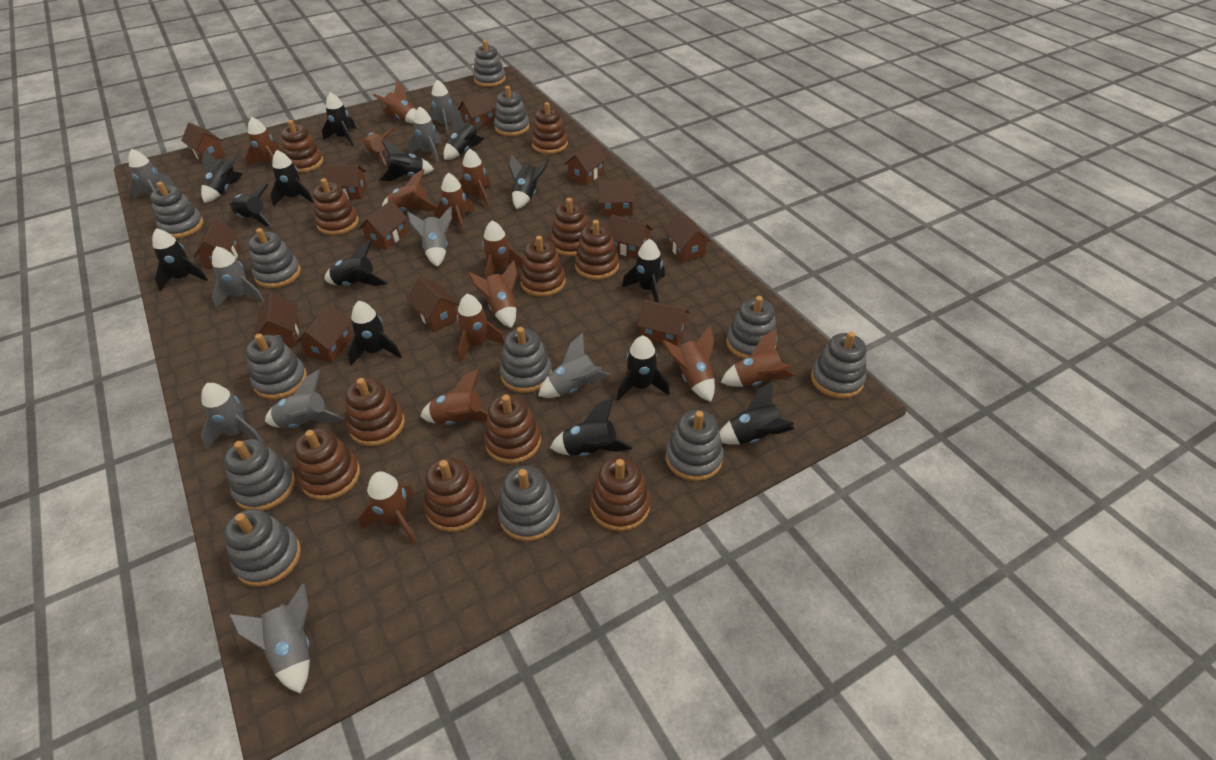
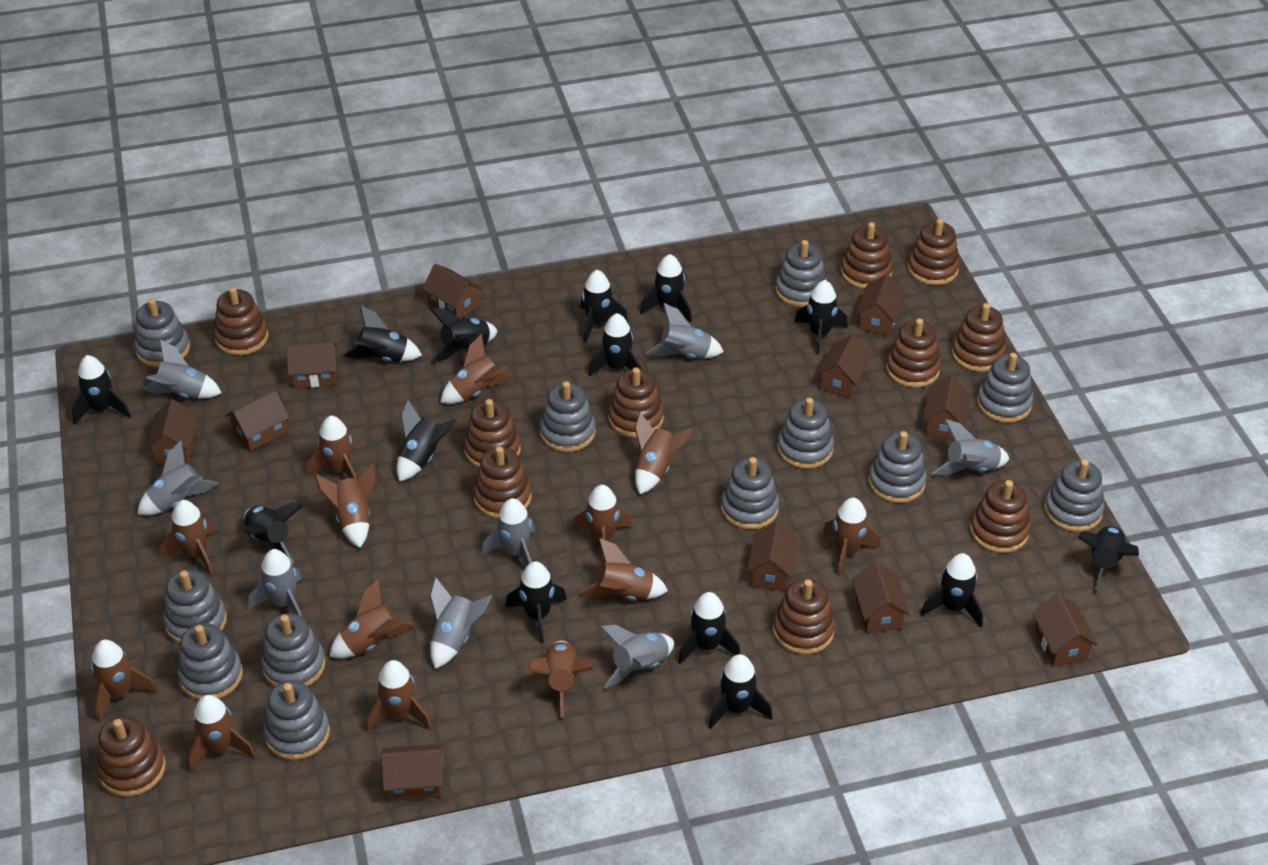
brown house: 13 -> 11
grey rocket: 9 -> 8

